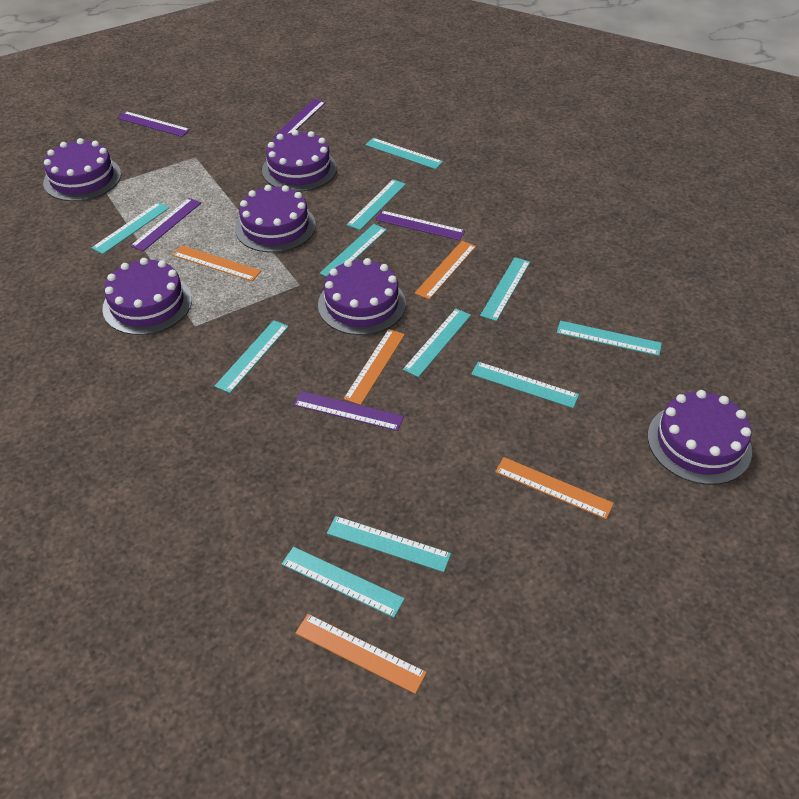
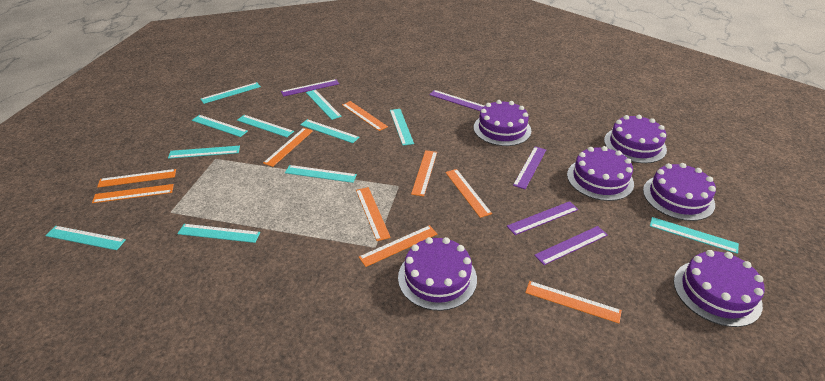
orange ruler: 5 -> 9

